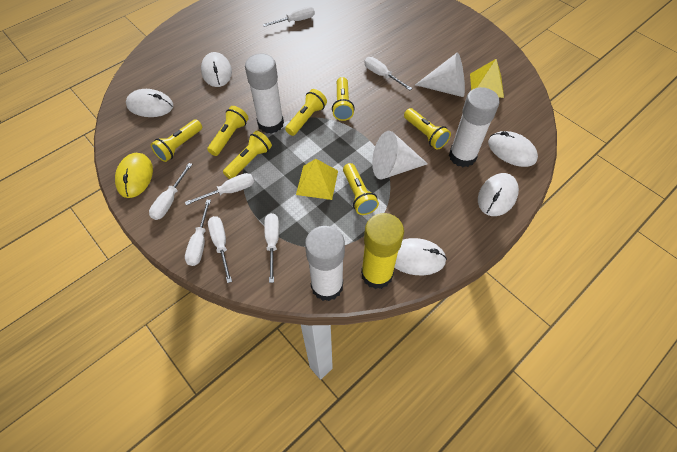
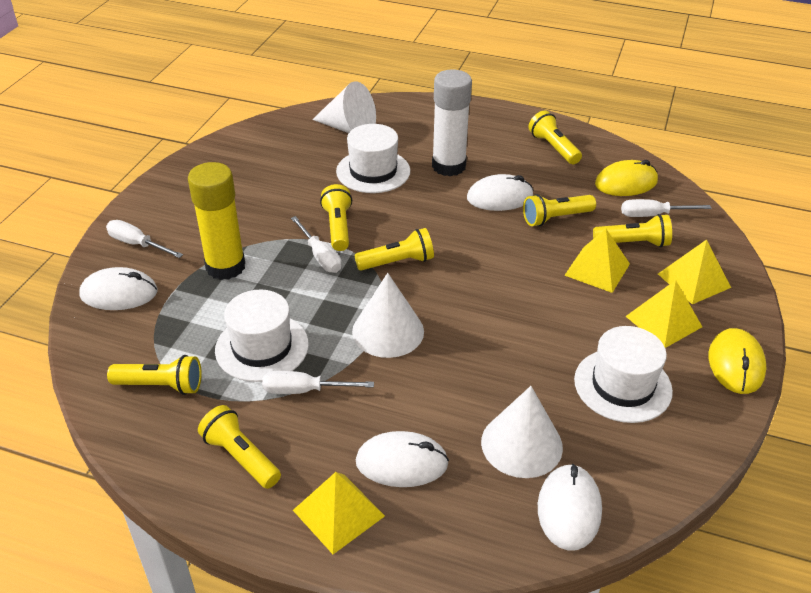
white cone: 2 -> 3
white glue stick: 3 -> 1
white hat: 0 -> 3
white mouse: 5 -> 4
white screwdriver: 7 -> 4
yellow mouse: 1 -> 2
yellow pyramid: 2 -> 4

